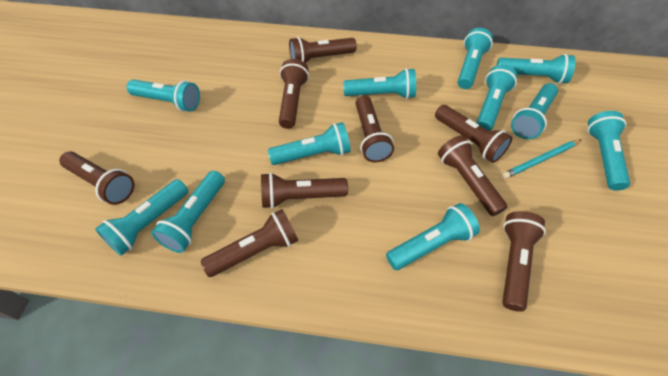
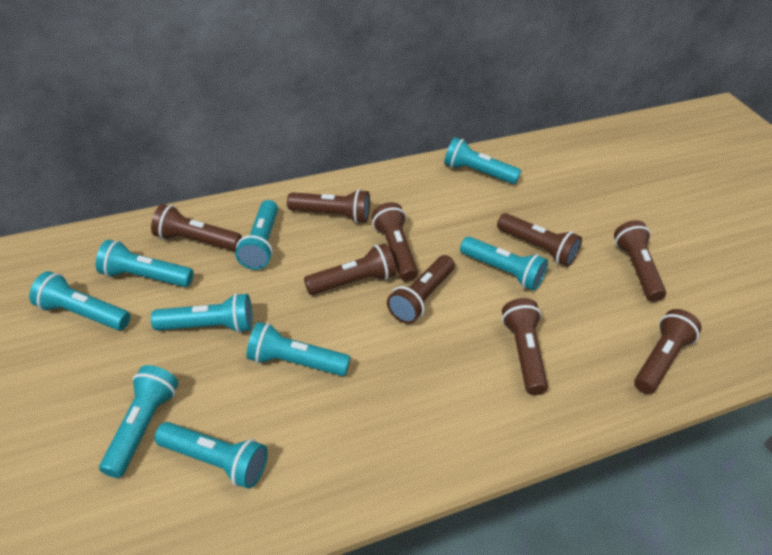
turquoise flashlight: 11 -> 9
turquoise pencil: 1 -> 0

